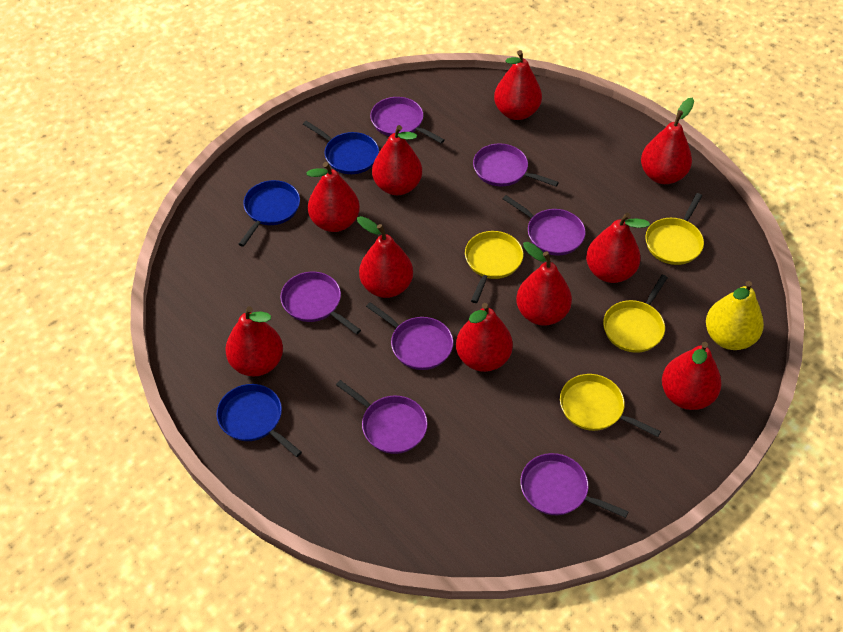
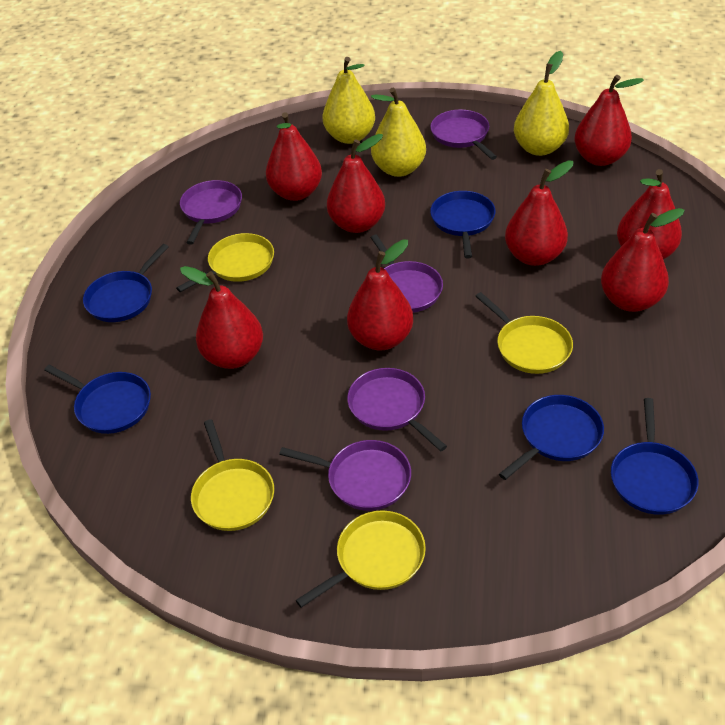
blue pan: 3 -> 5
purple pan: 7 -> 5
red pear: 10 -> 8
yellow pear: 1 -> 3

